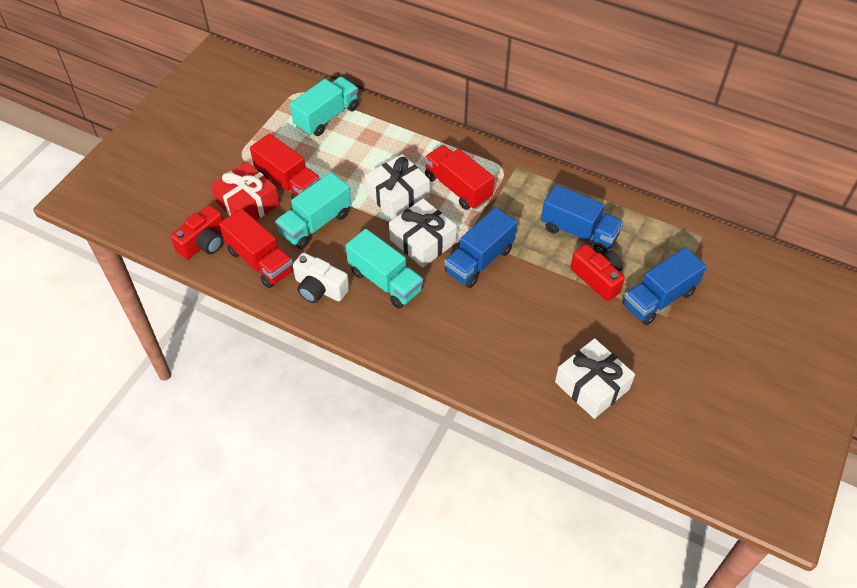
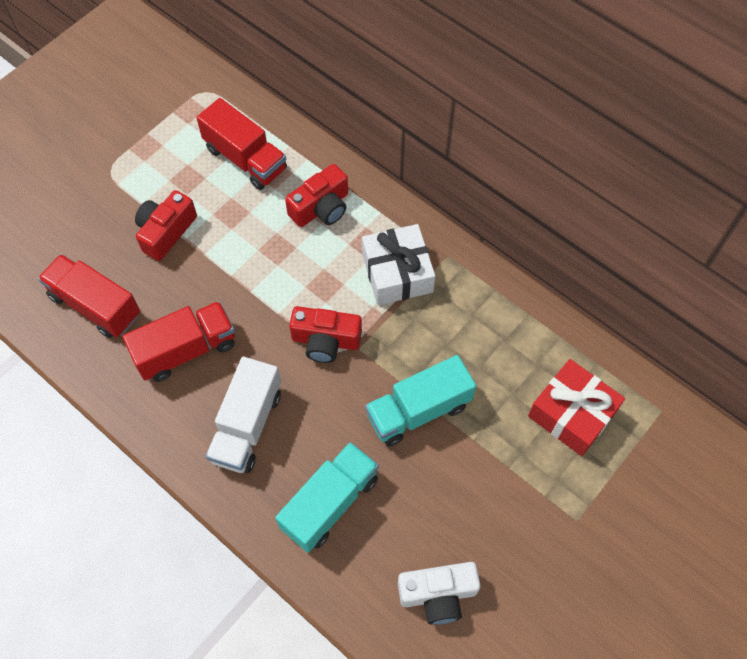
blue truck: 3 -> 0
red camera: 2 -> 3
turquoise truck: 3 -> 2
white gift: 3 -> 1
white truck: 0 -> 1

